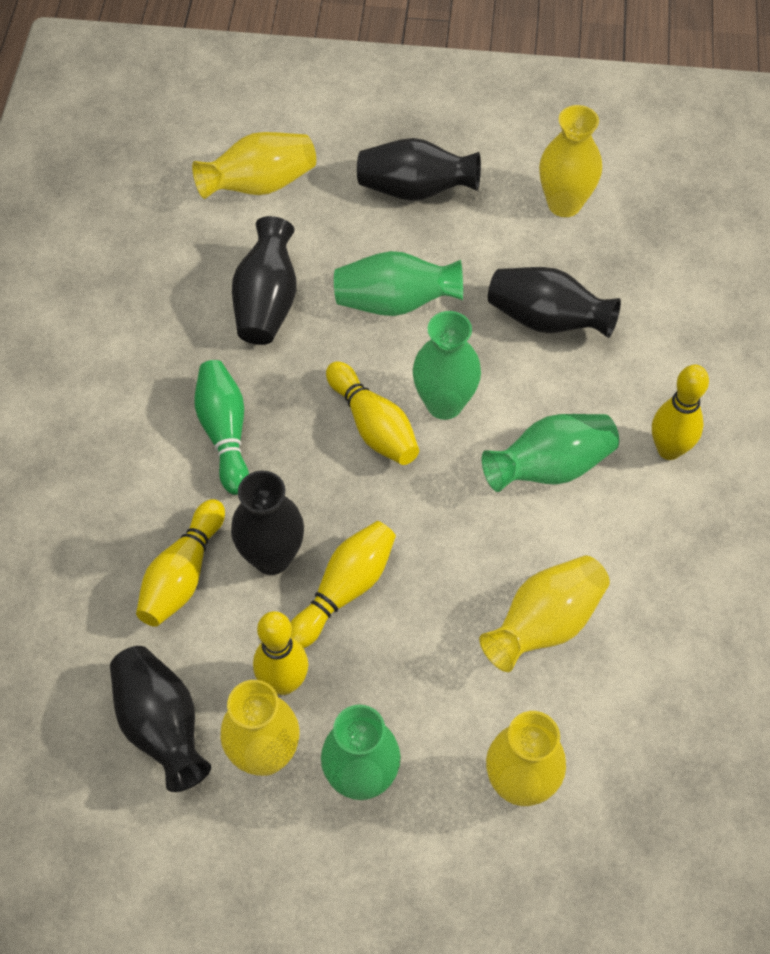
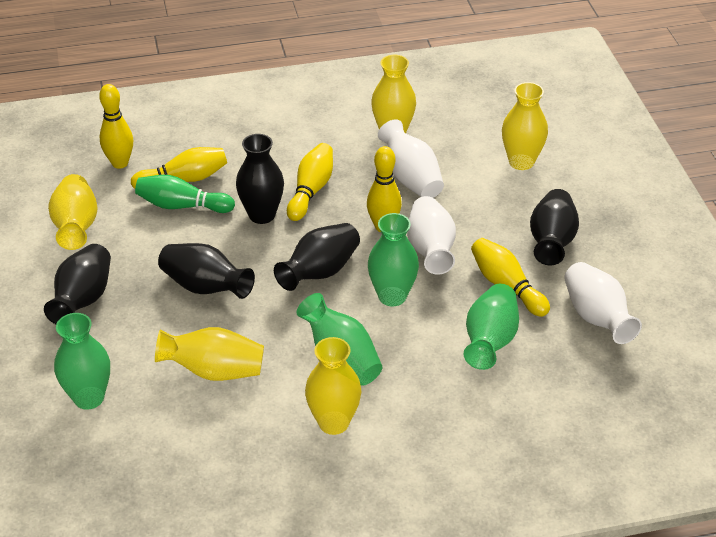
white vase: 0 -> 3

